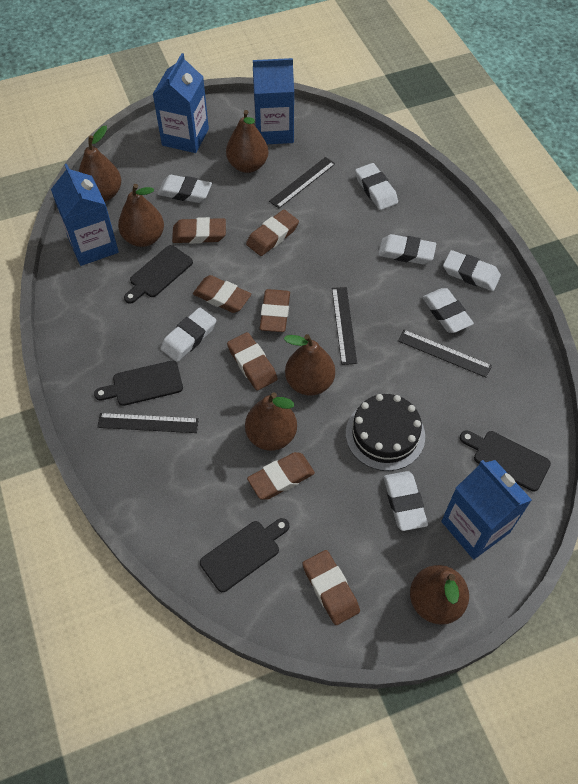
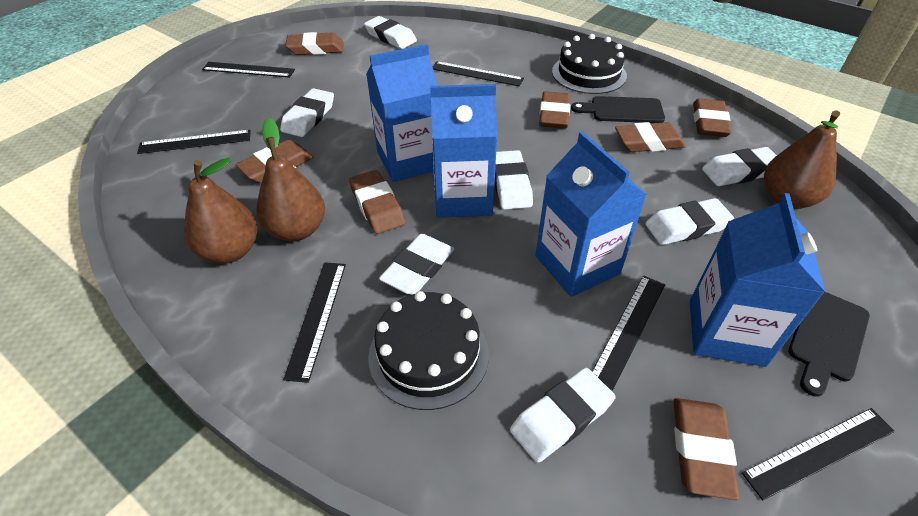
black cake: 1 -> 2
black cutting board: 4 -> 2
black ruler: 4 -> 6
brown pear: 6 -> 3

